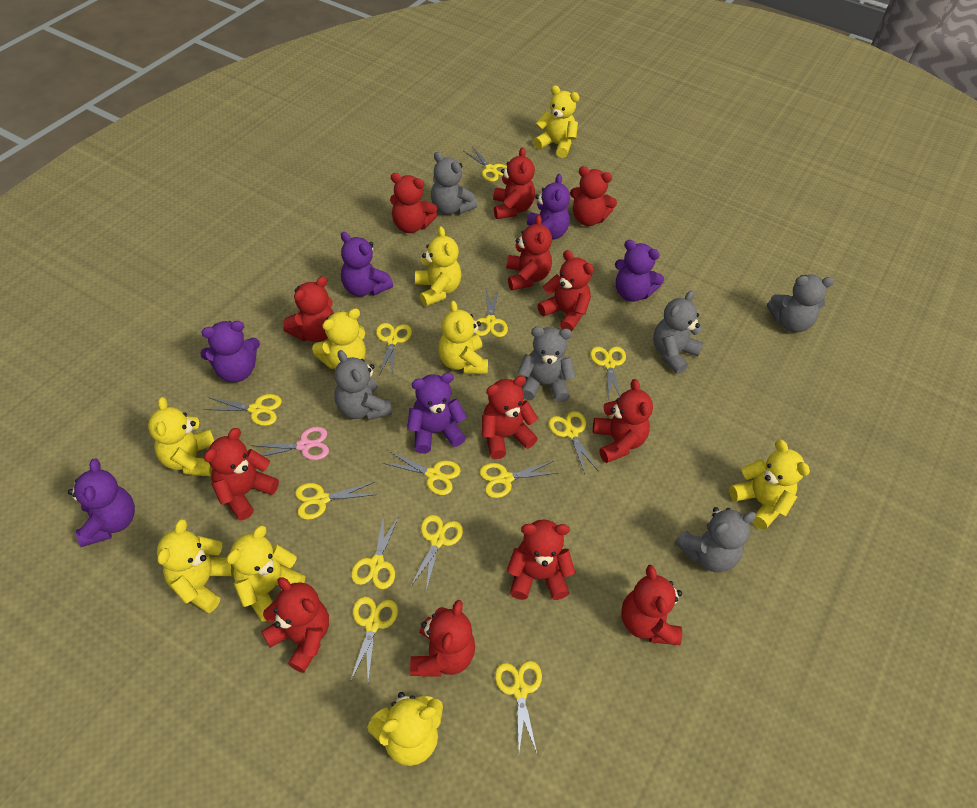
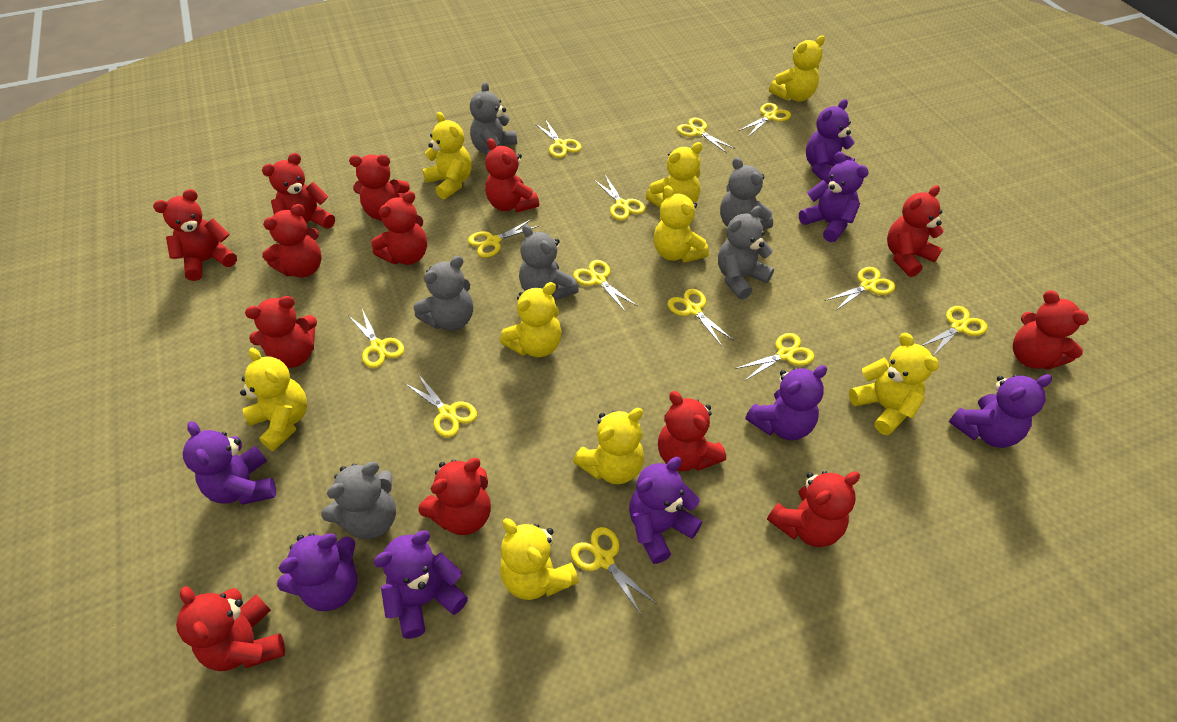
pink scissors: 1 -> 0
purple teddy bear: 6 -> 8

